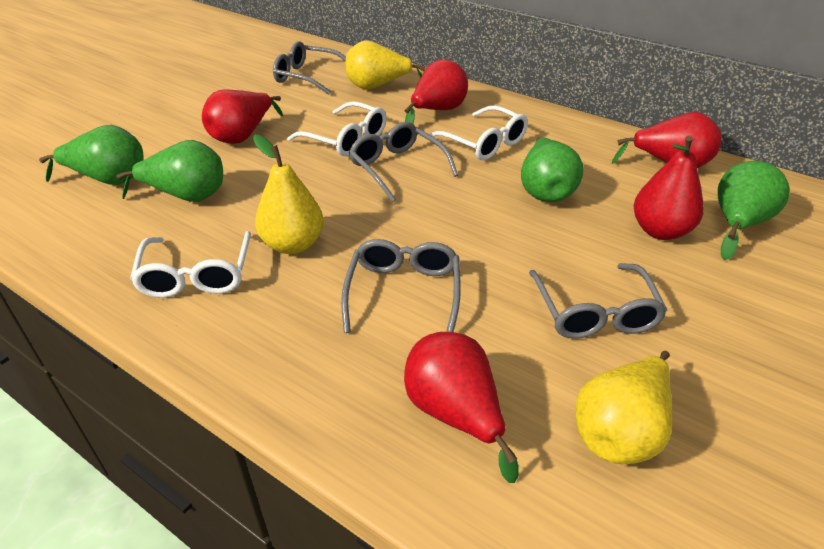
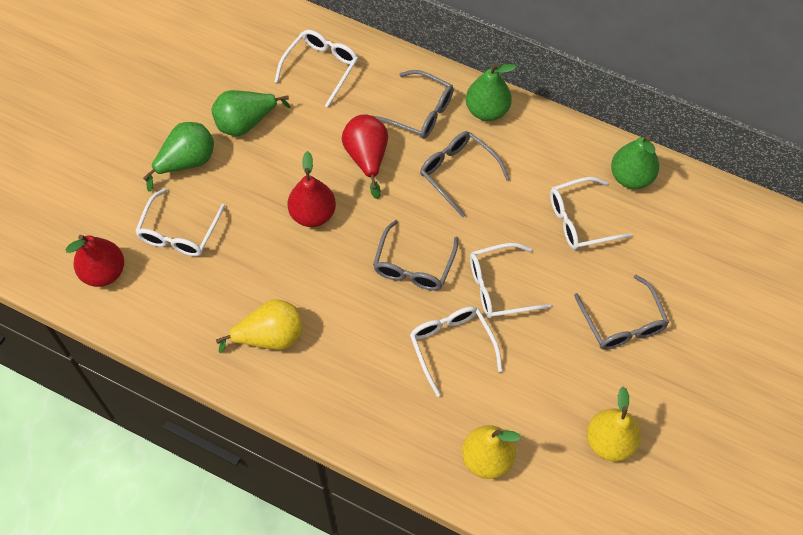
red pear: 5 -> 3
white glasses: 3 -> 5

